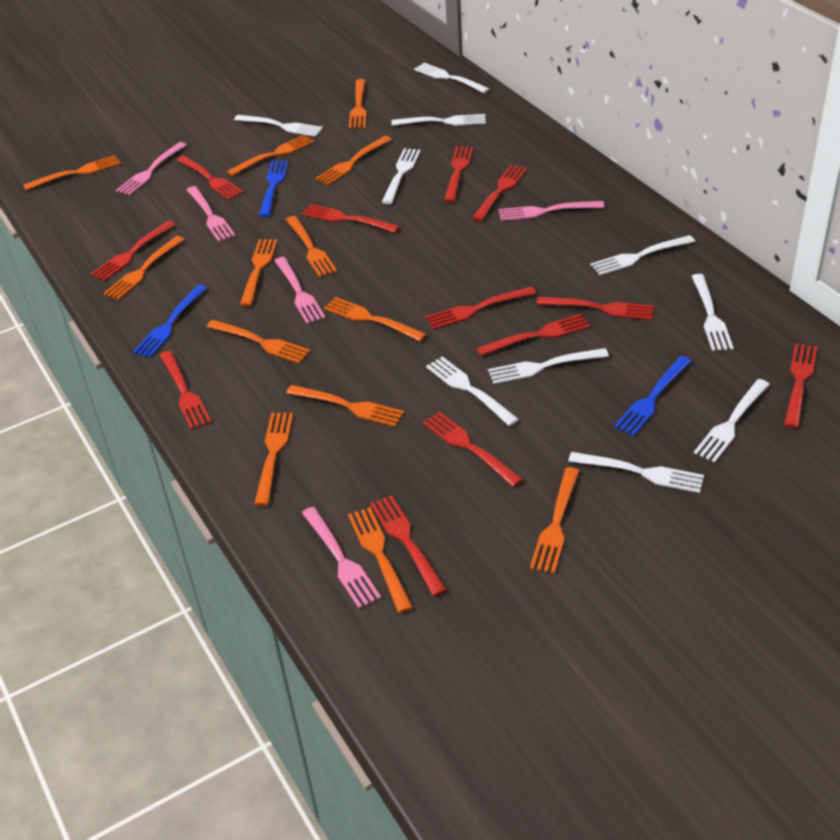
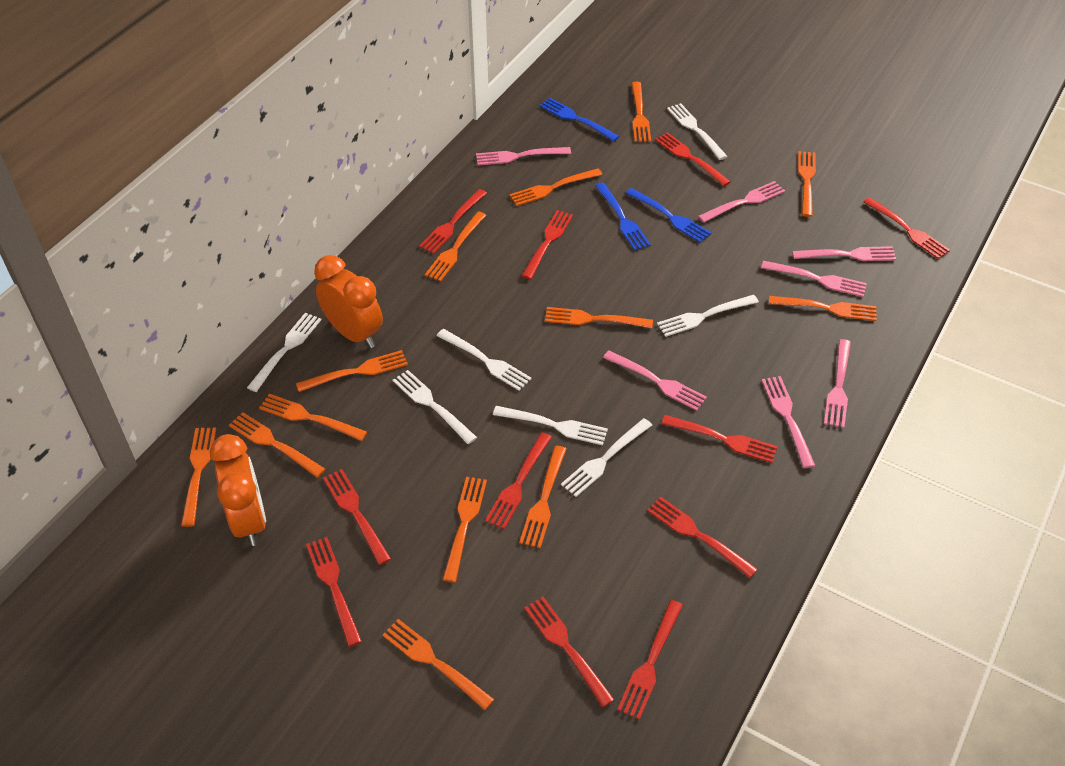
orange clock: 0 -> 2
pink fork: 5 -> 7
red fork: 12 -> 11
white fork: 10 -> 7

